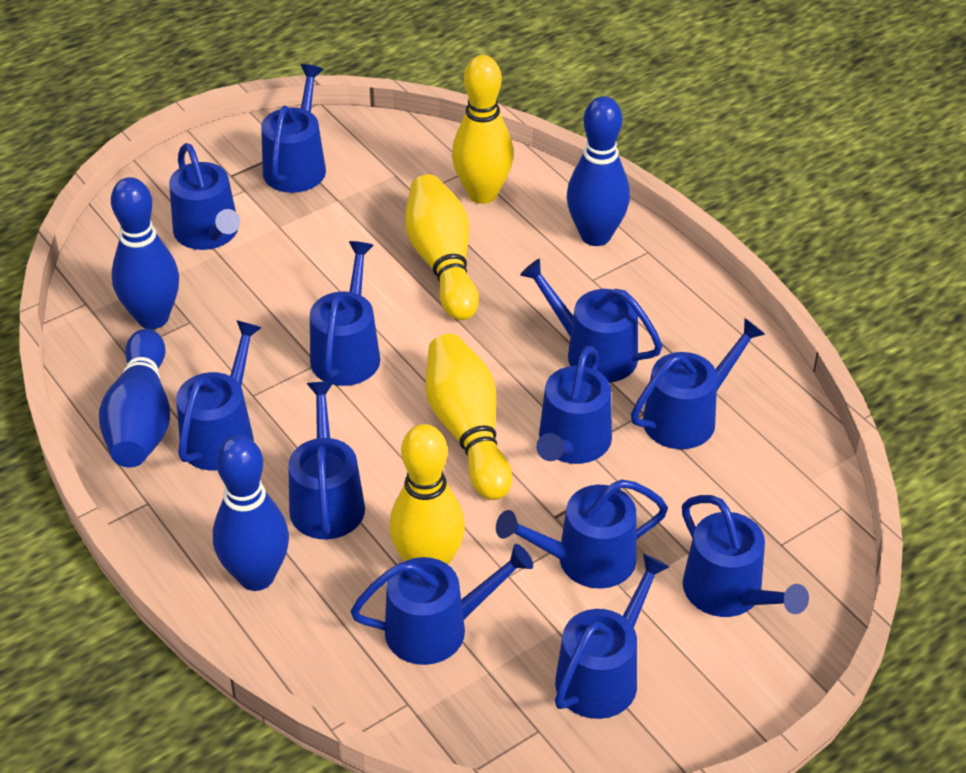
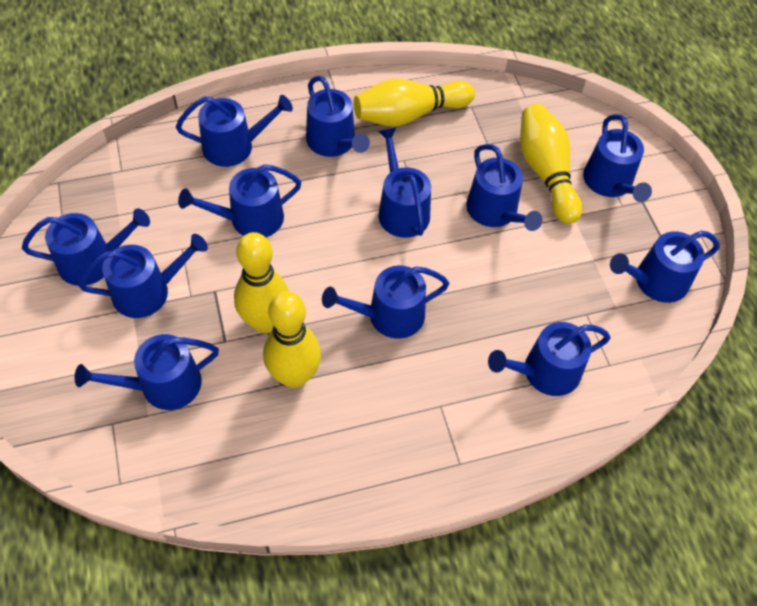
blue bowling pin: 4 -> 0

